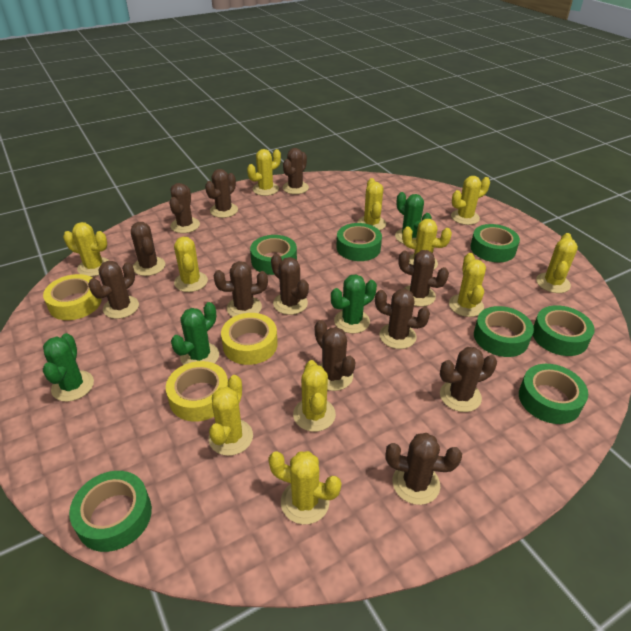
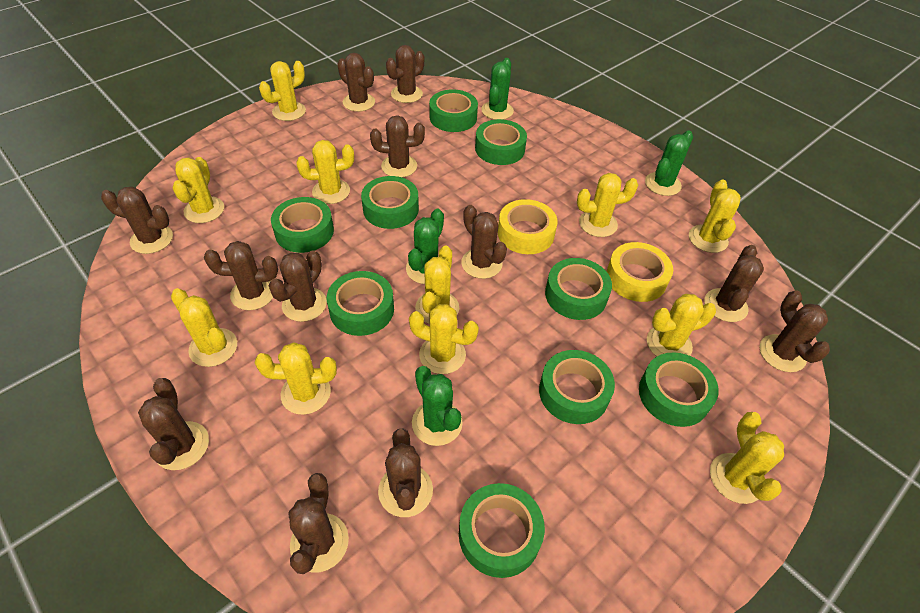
green tape: 7 -> 9
yellow tape: 3 -> 2

